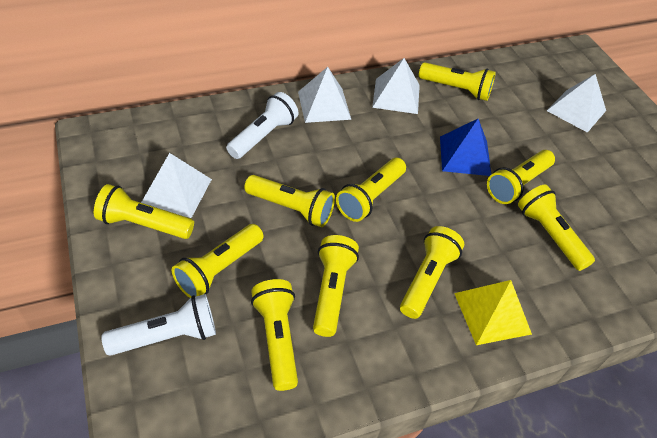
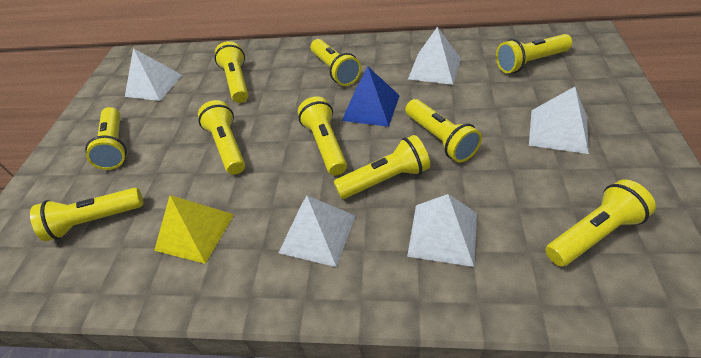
white flashlight: 2 -> 0
white pyramid: 4 -> 5

